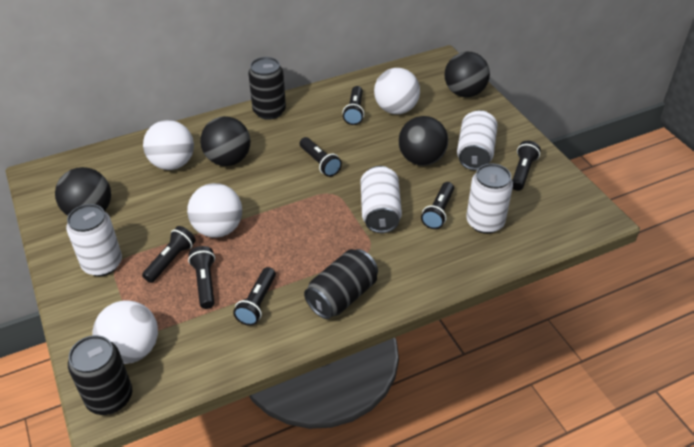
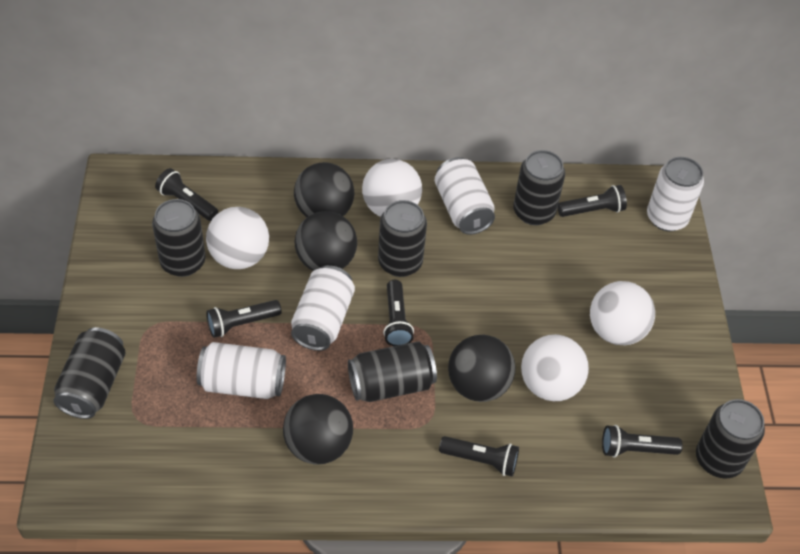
black can: 3 -> 6
black flashlight: 7 -> 6

